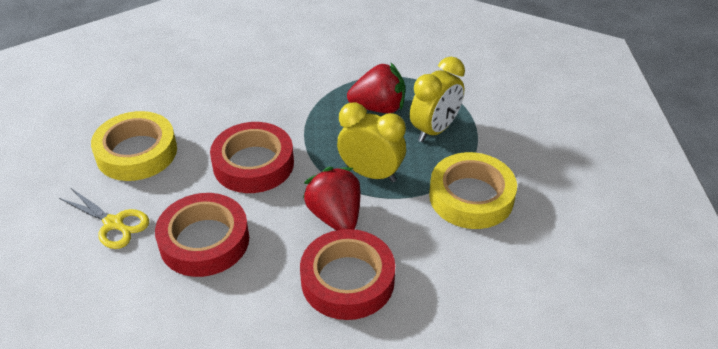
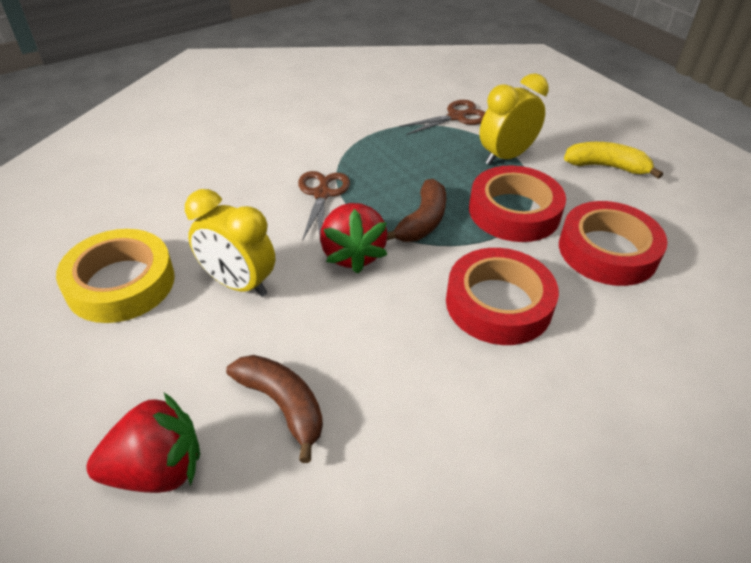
brown banana: 0 -> 2
brown scissors: 0 -> 2
yellow banana: 0 -> 1
yellow scissors: 1 -> 0
yellow tape: 2 -> 1

